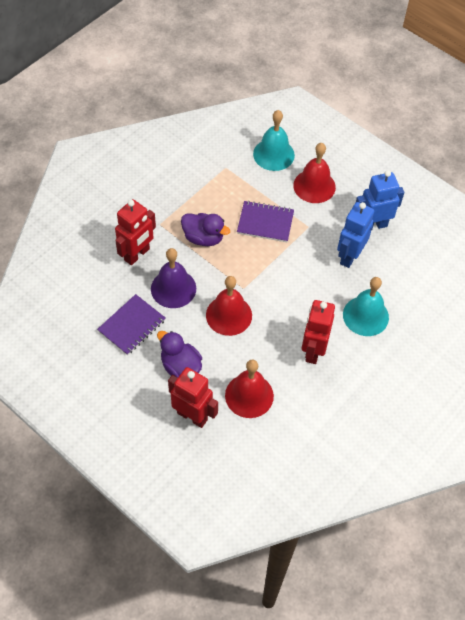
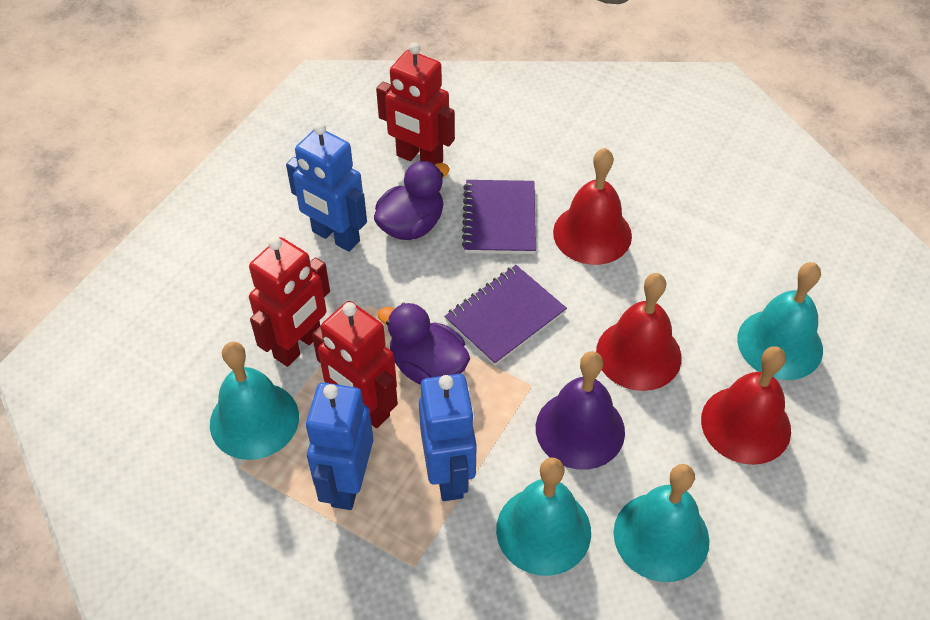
blue robot: 2 -> 3
turquoise bell: 2 -> 4

